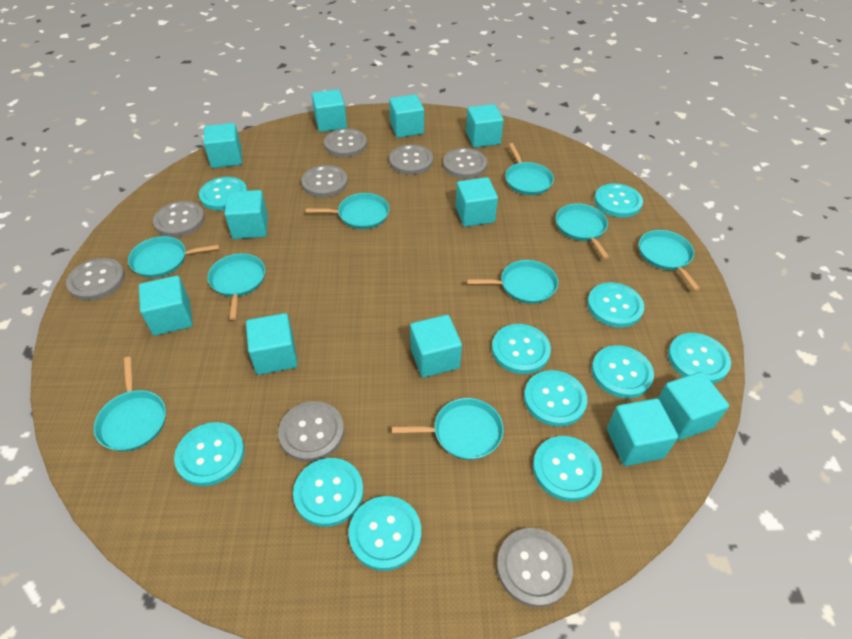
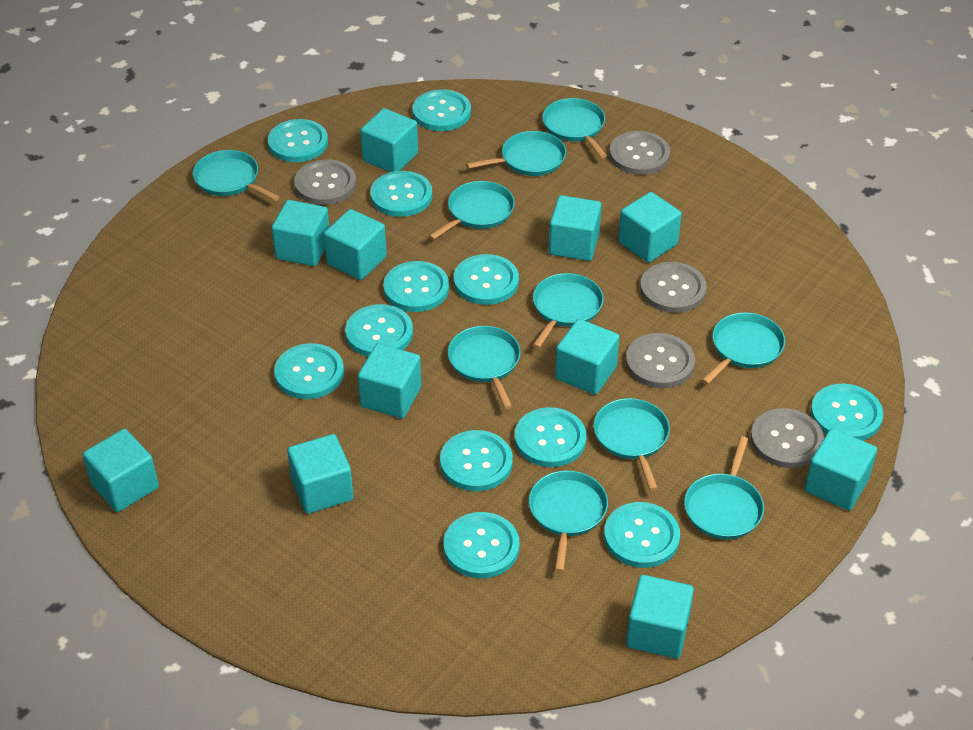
grey button: 8 -> 5
turquoise button: 11 -> 12
turquoise pan: 9 -> 10

